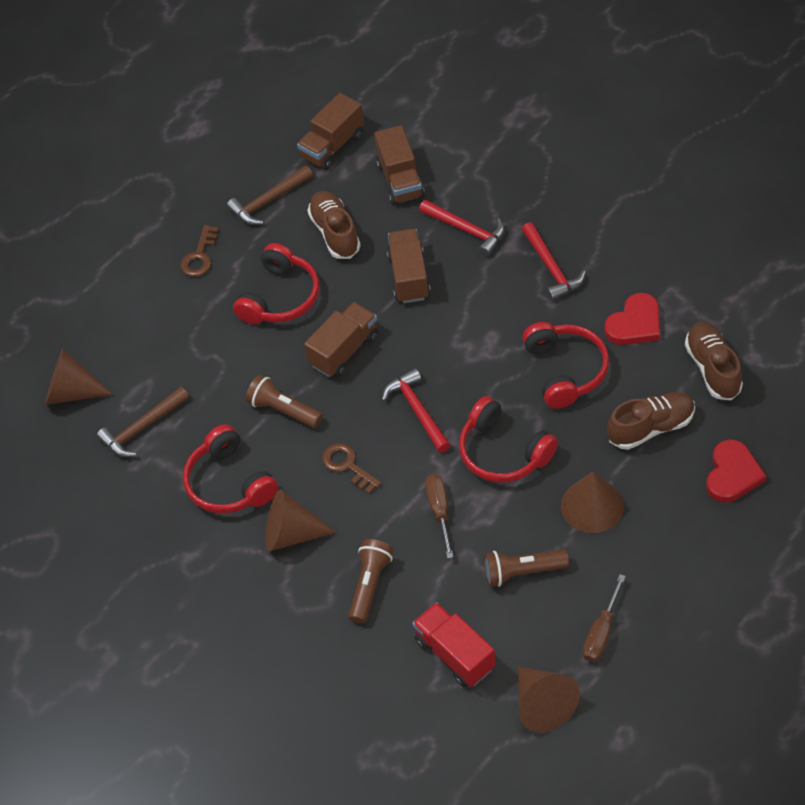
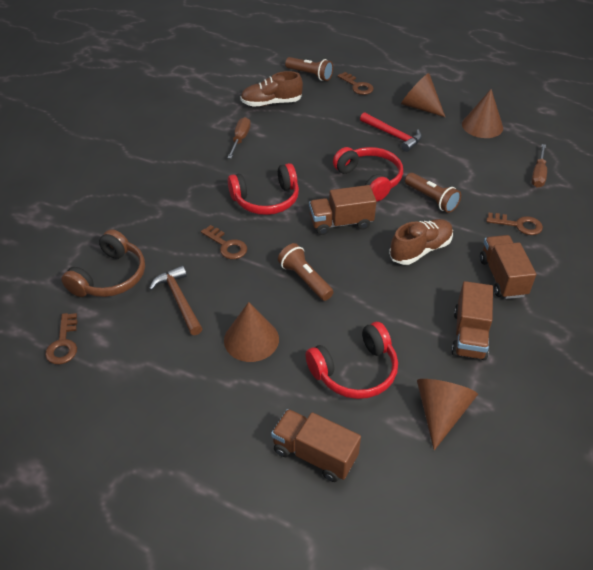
brown hammer: 2 -> 1
brown headphones: 0 -> 1
brown key: 2 -> 4
brown shoe: 3 -> 2
red hammer: 3 -> 1
red headphones: 4 -> 3
red heart: 2 -> 0
red truck: 1 -> 0

